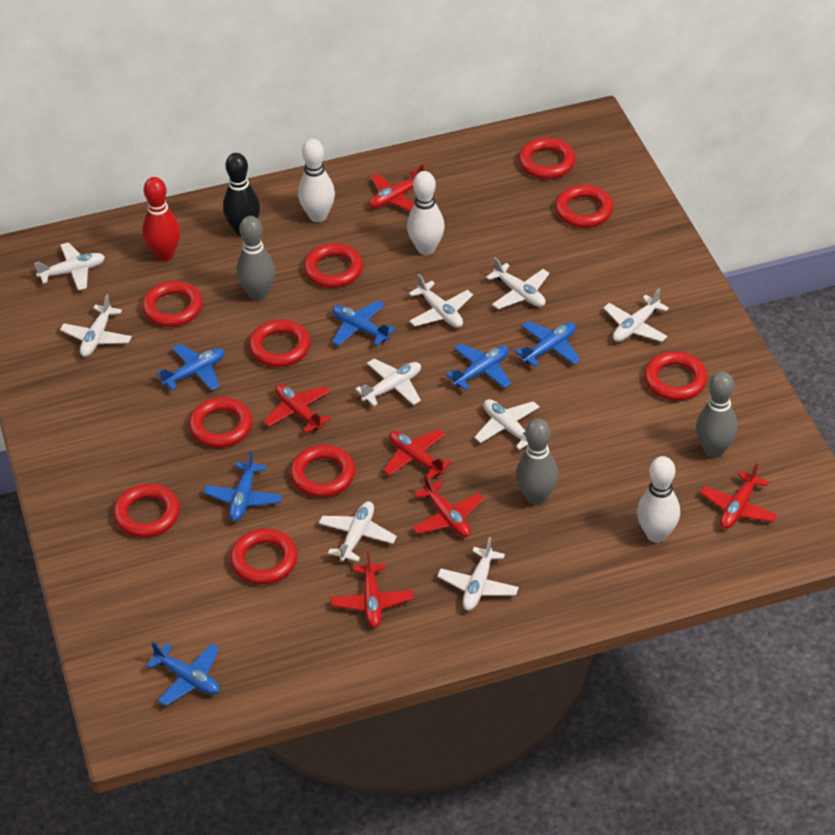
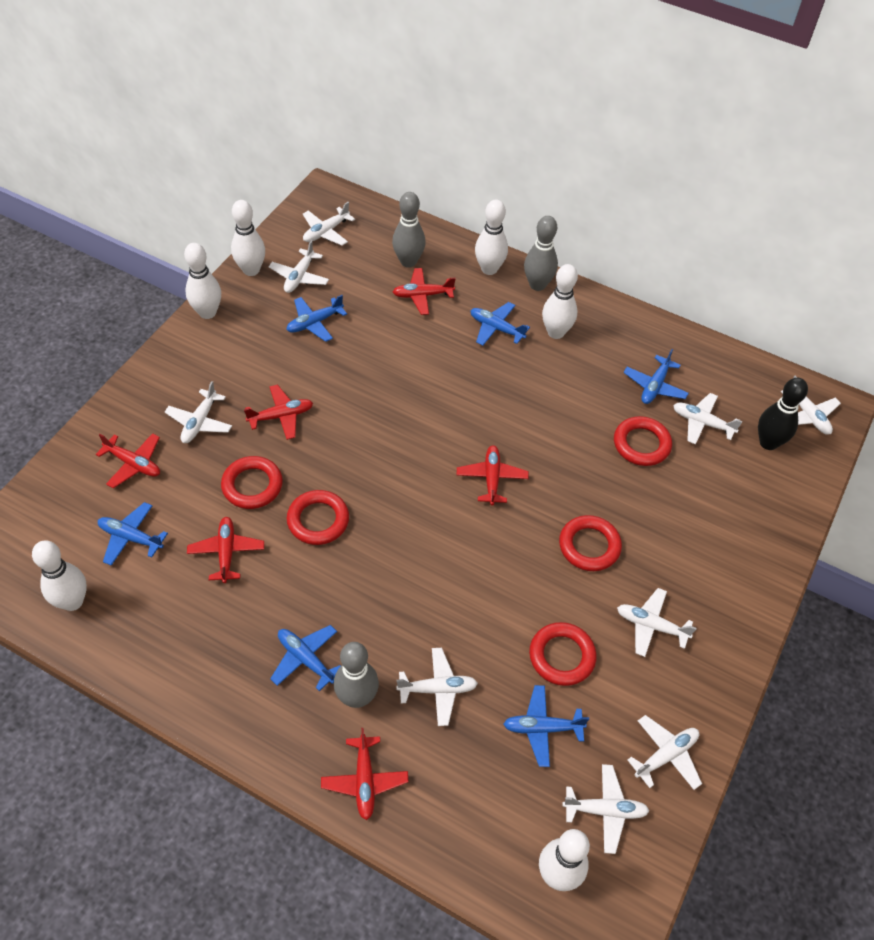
red bowling pin: 1 -> 0
red ring: 10 -> 5
white bowling pin: 3 -> 6

